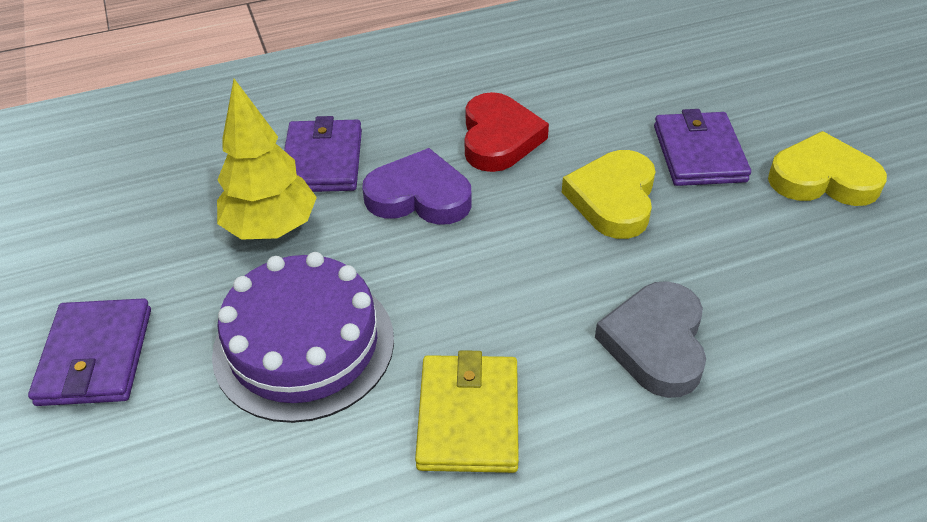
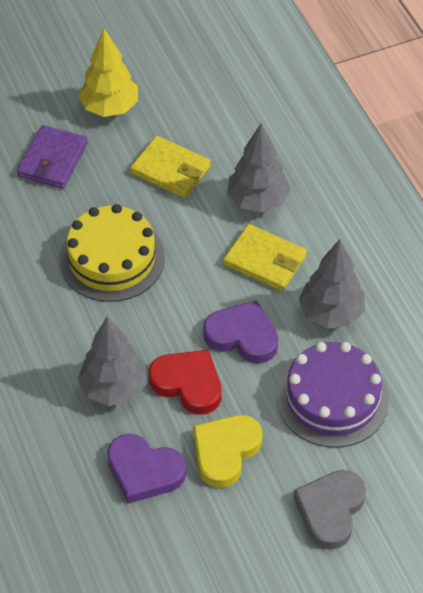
grey tree: 0 -> 3
purple heart: 1 -> 2
purple wallet: 3 -> 1
yellow cake: 0 -> 1
yellow heart: 2 -> 1
yellow wallet: 1 -> 2

